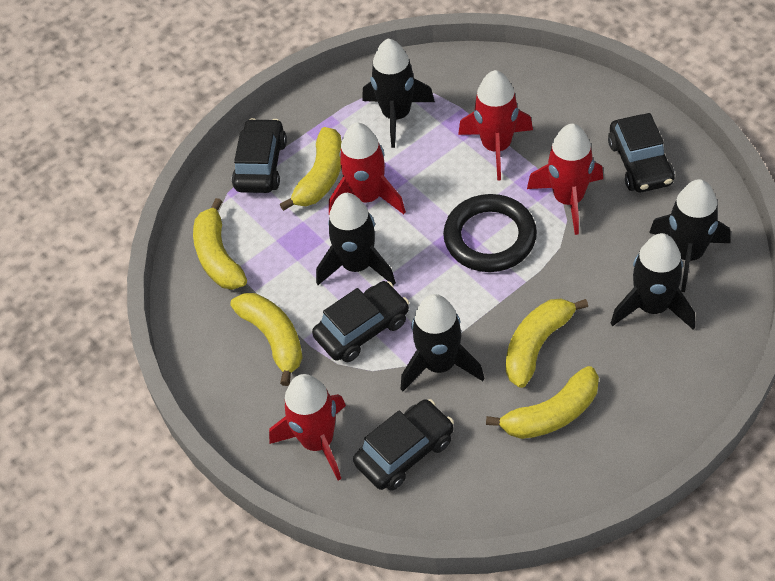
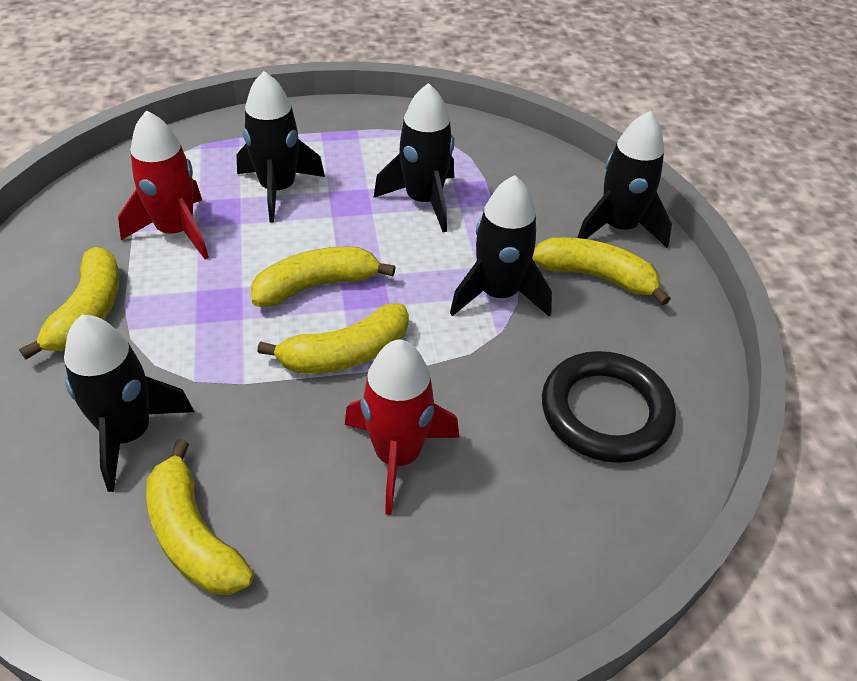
black car: 4 -> 0
red rocket: 4 -> 2

